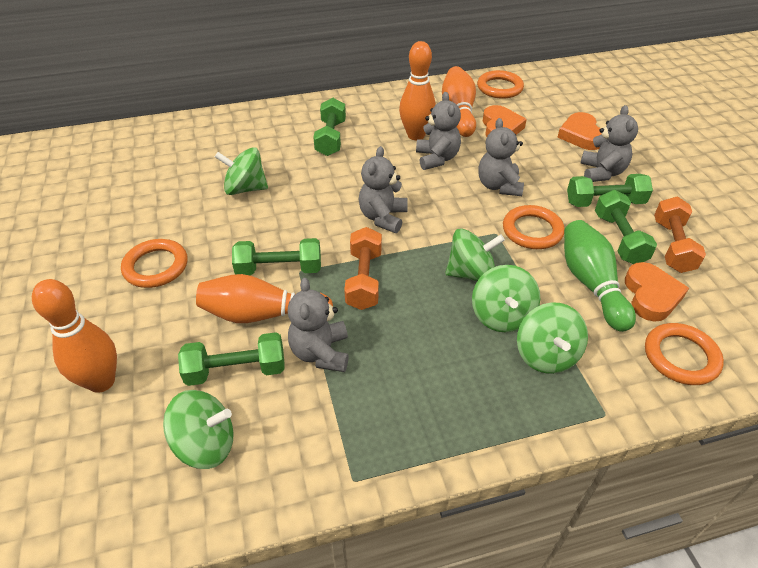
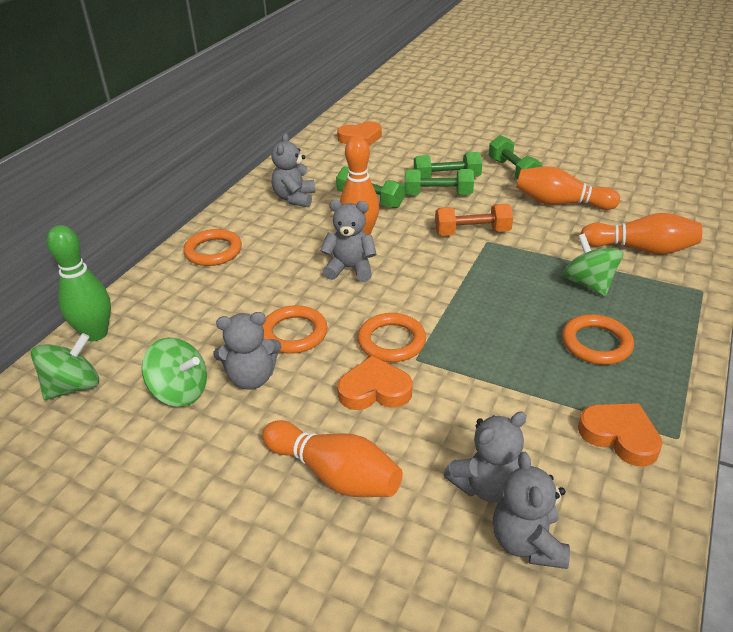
green dumbbell: 5 -> 4
green spinning top: 5 -> 3
orange dumbbell: 2 -> 1

